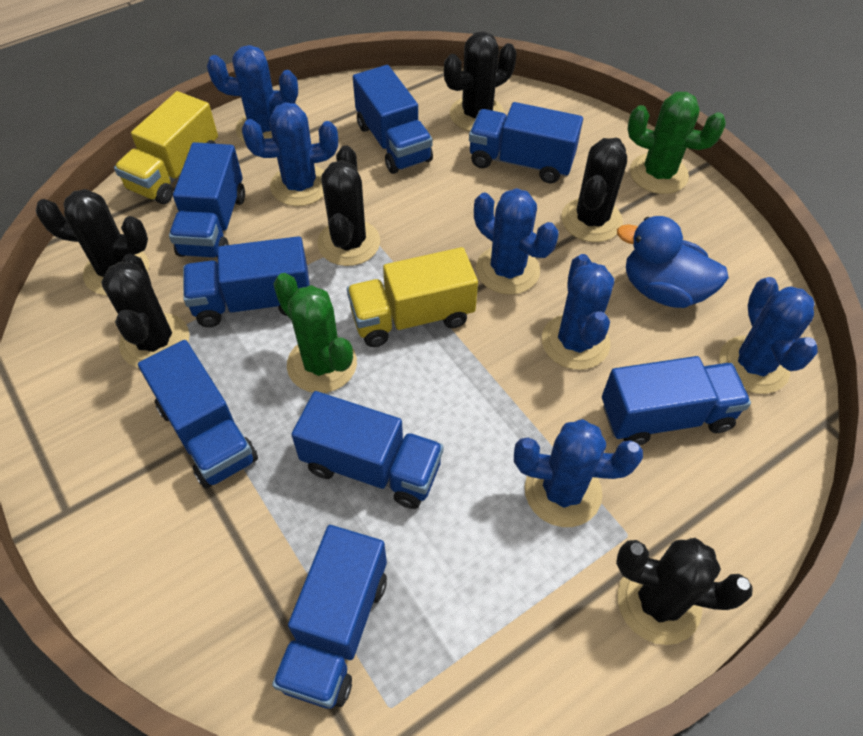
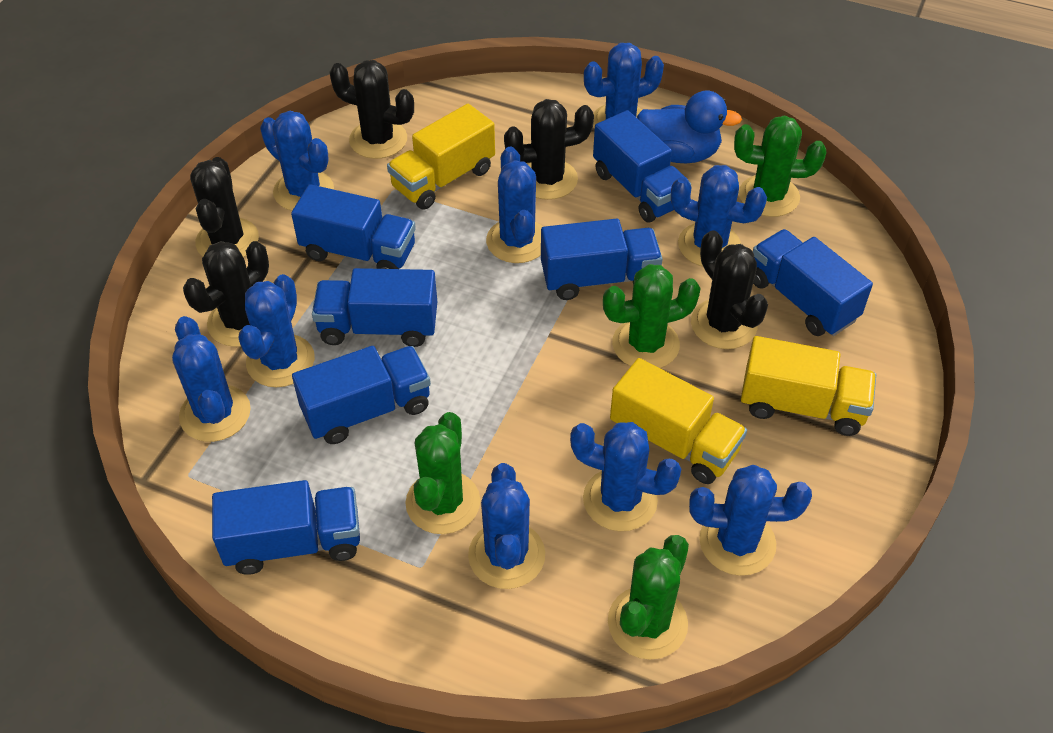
black cactus: 6 -> 5
blue cactus: 6 -> 9
blue truck: 8 -> 7
green cactus: 2 -> 4
yellow truck: 2 -> 3

